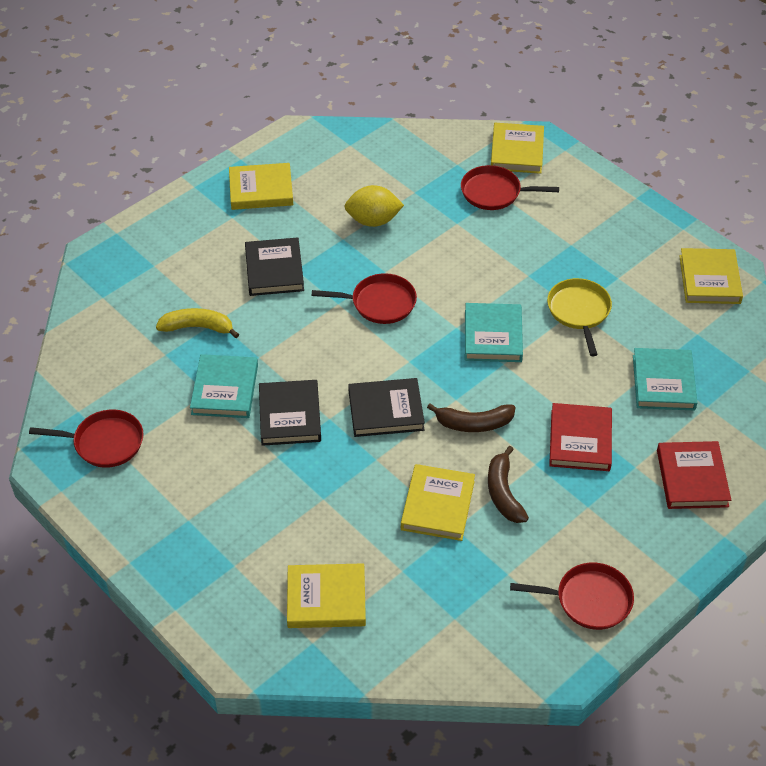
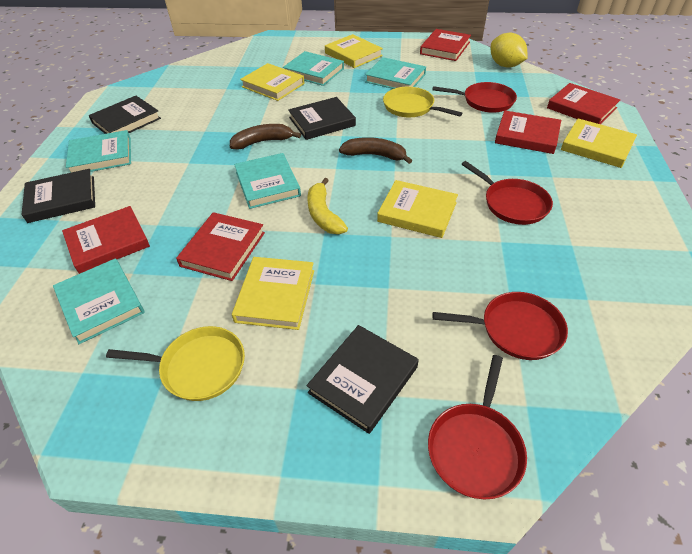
black book: 3 -> 4
red book: 2 -> 5
turquoise book: 3 -> 5
yellow pan: 1 -> 2

